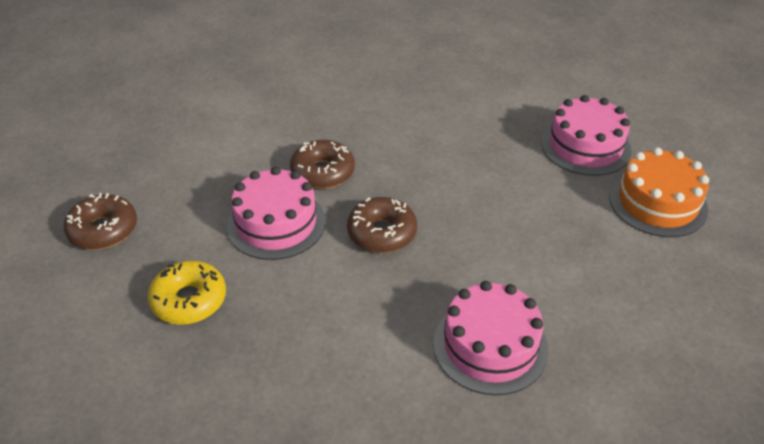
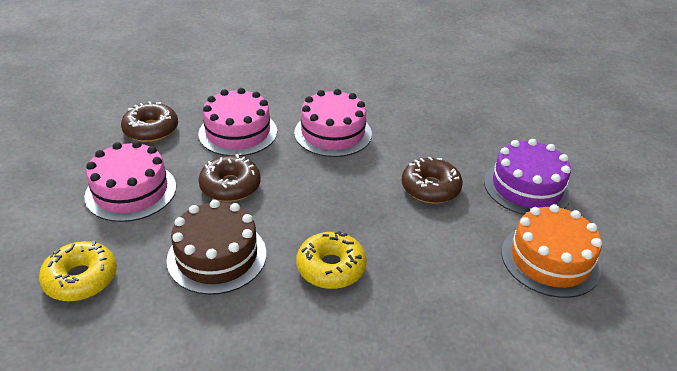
brown cake: 0 -> 1
purple cake: 0 -> 1
yellow donut: 1 -> 2

